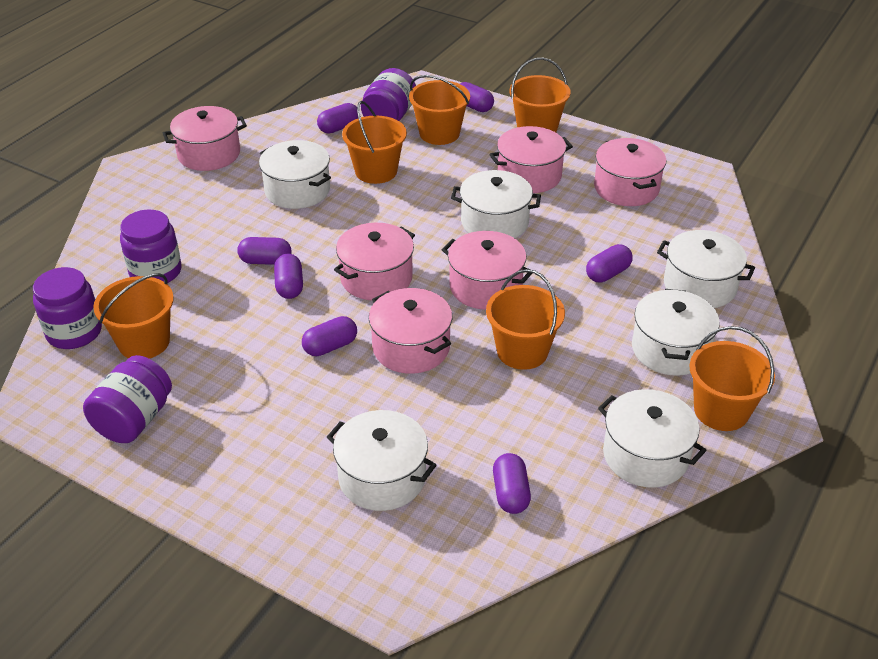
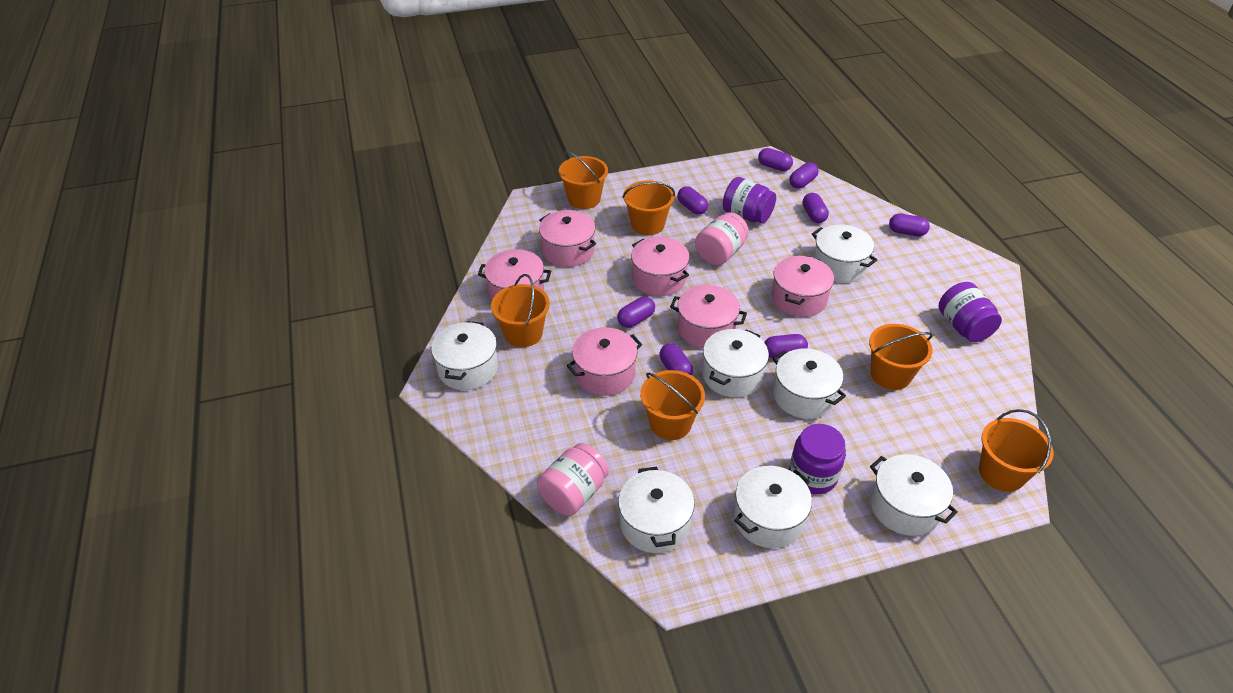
pink jar: 0 -> 2
purple capsule: 7 -> 8
purple jar: 4 -> 3
white pot: 6 -> 7

